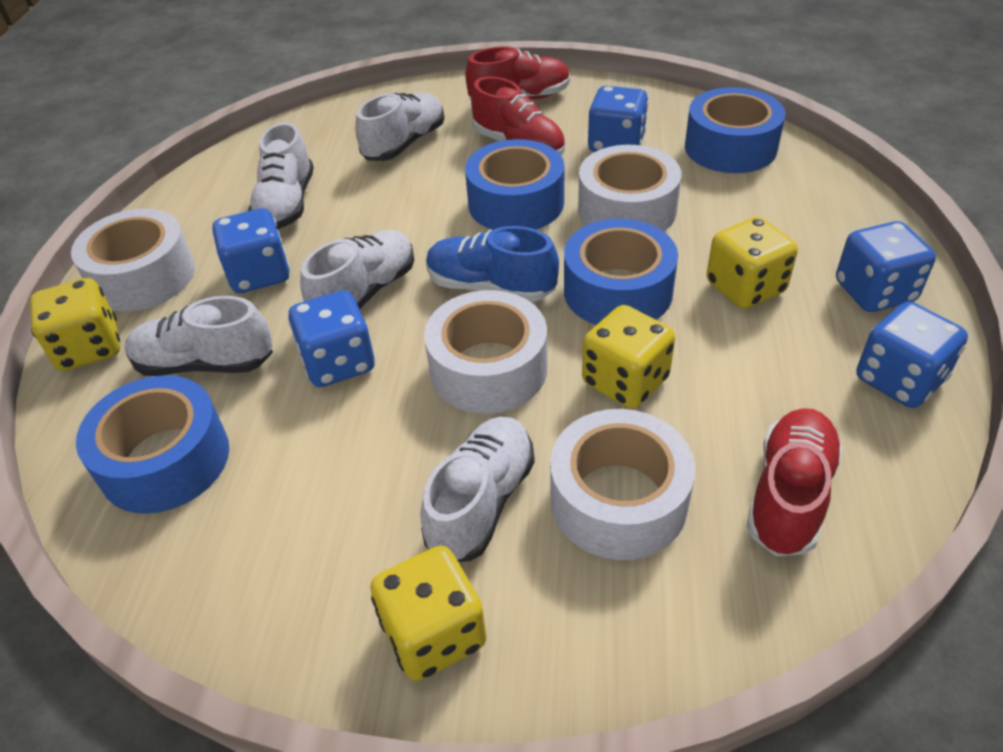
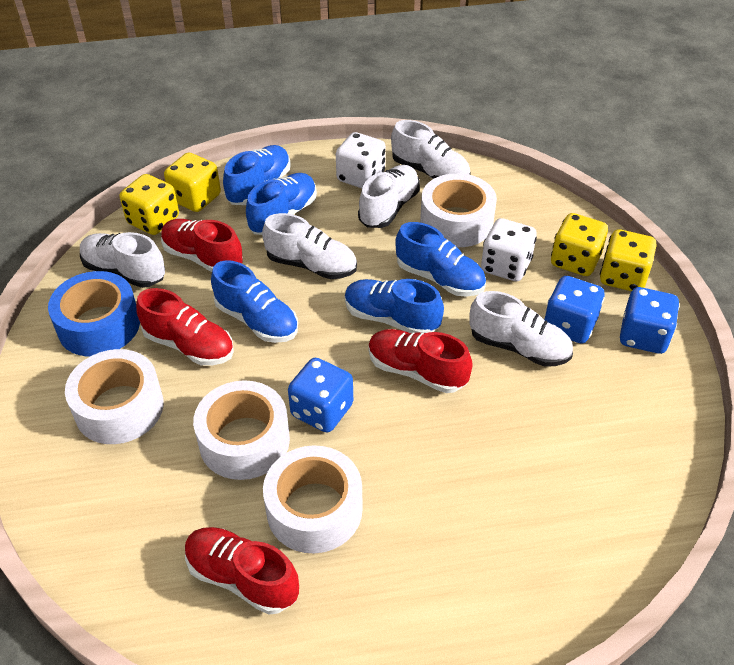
blue dice: 5 -> 3
blue shoe: 1 -> 5
blue tape: 4 -> 1
red shoe: 3 -> 4
white dice: 0 -> 2

